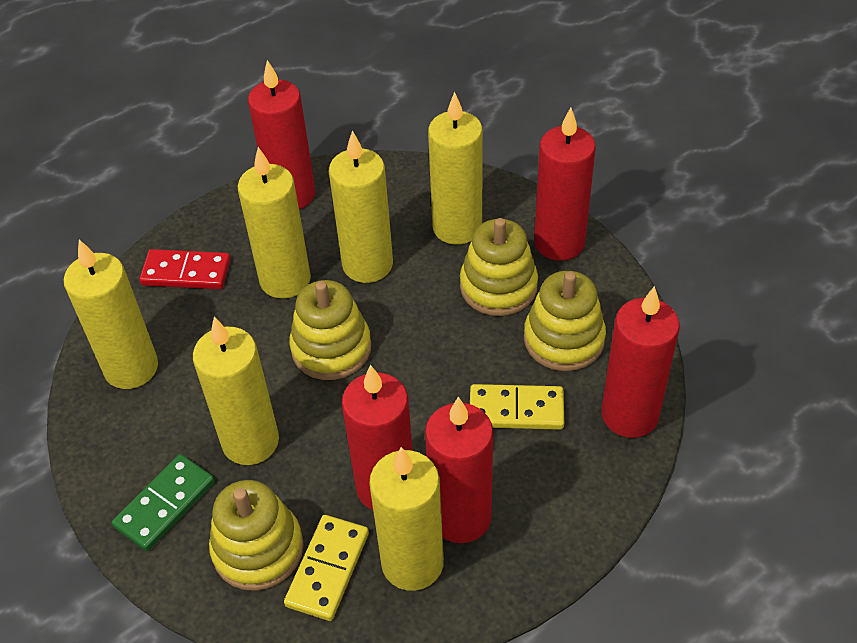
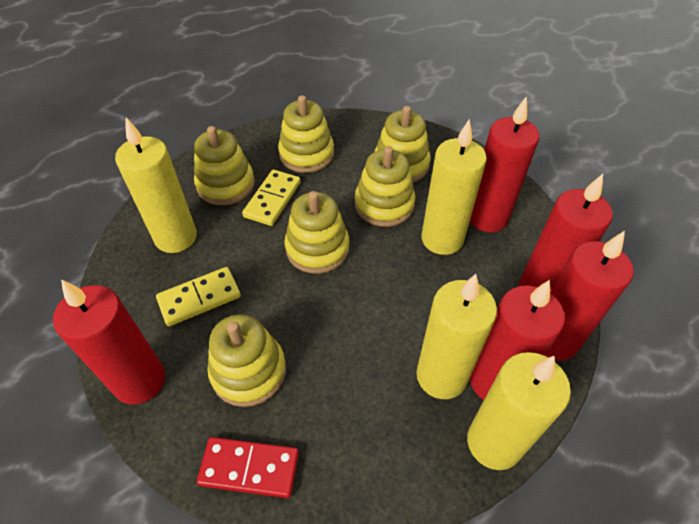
green domino: 1 -> 0
yellow candle: 6 -> 4
yellow stacking toy: 4 -> 6

